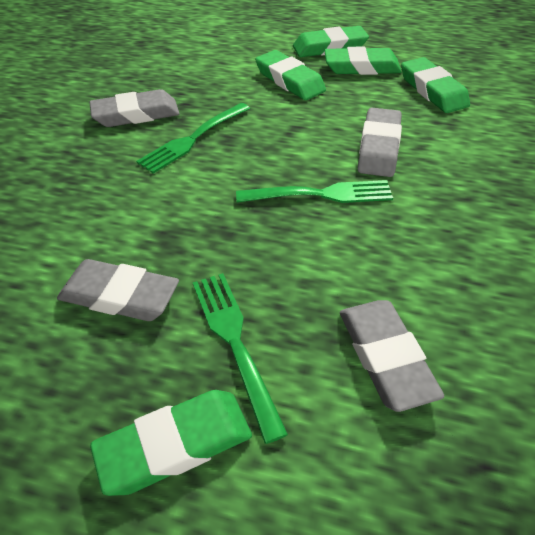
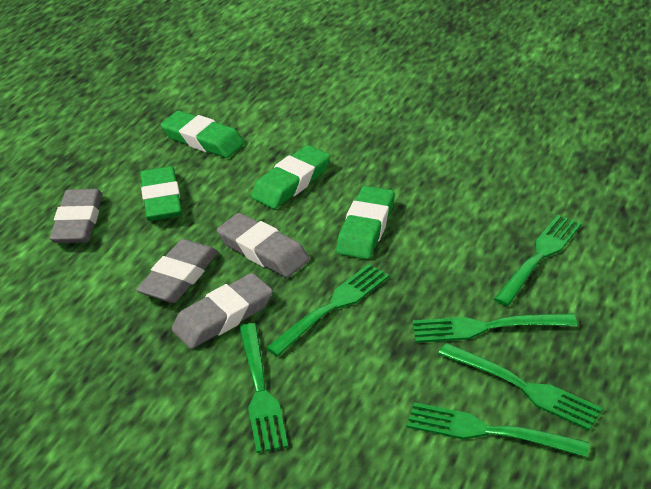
green eraser: 5 -> 4
green fork: 3 -> 6

